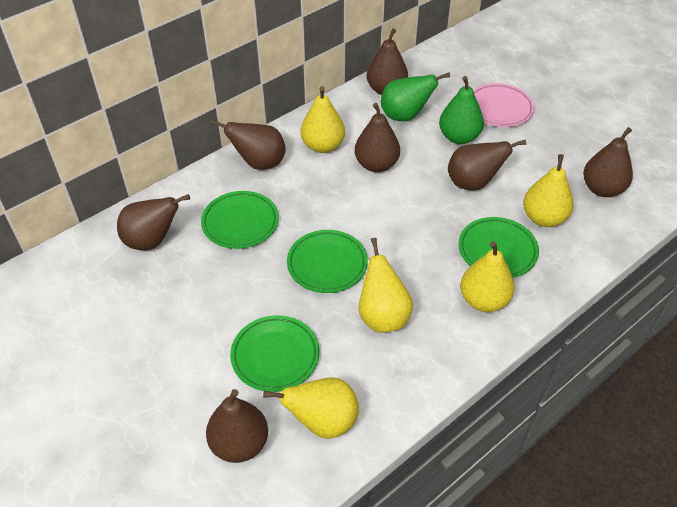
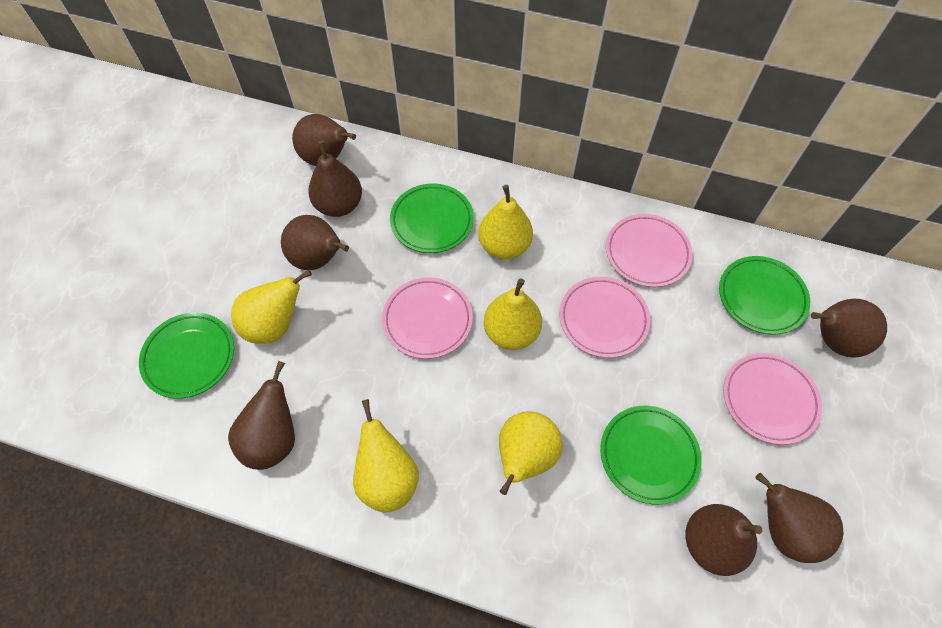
green pear: 2 -> 0
pink plate: 1 -> 4

